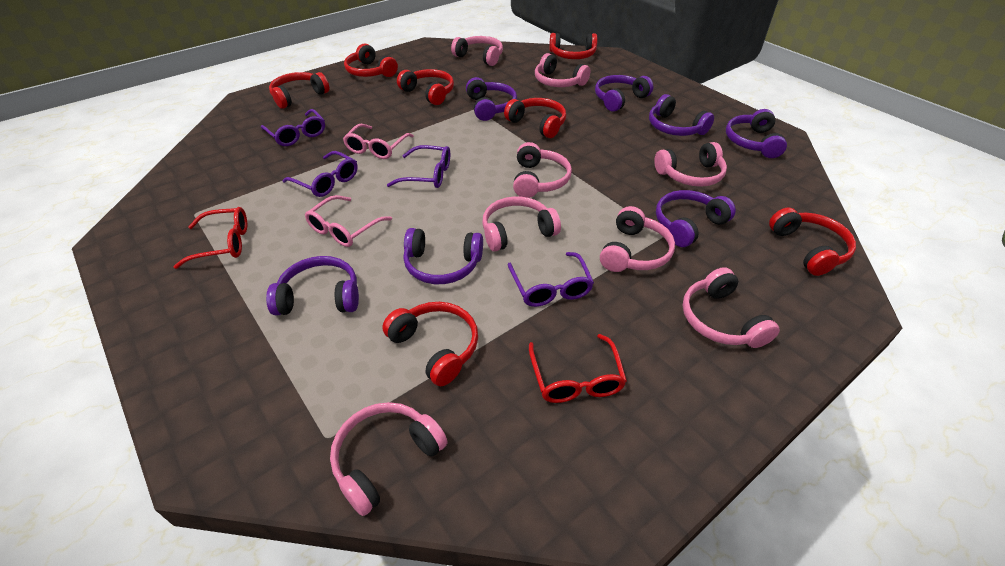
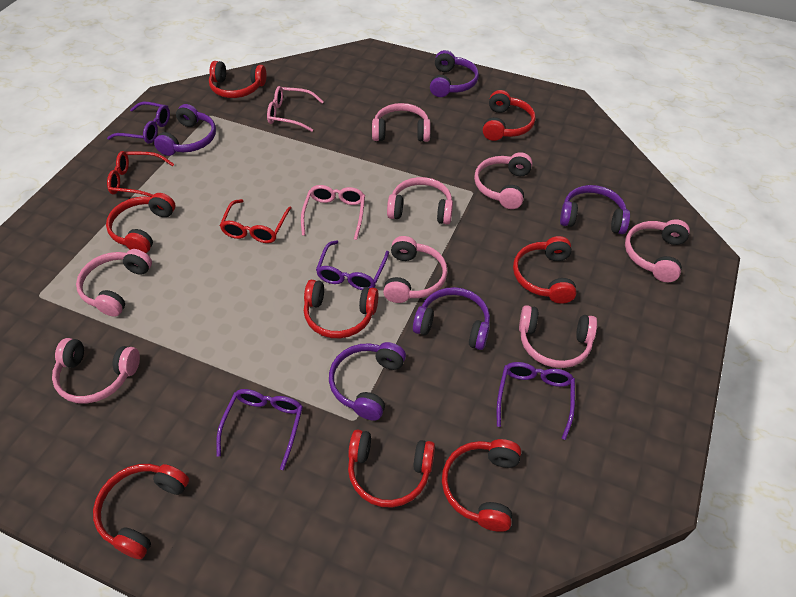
purple headphones: 7 -> 5
red headphones: 7 -> 8

